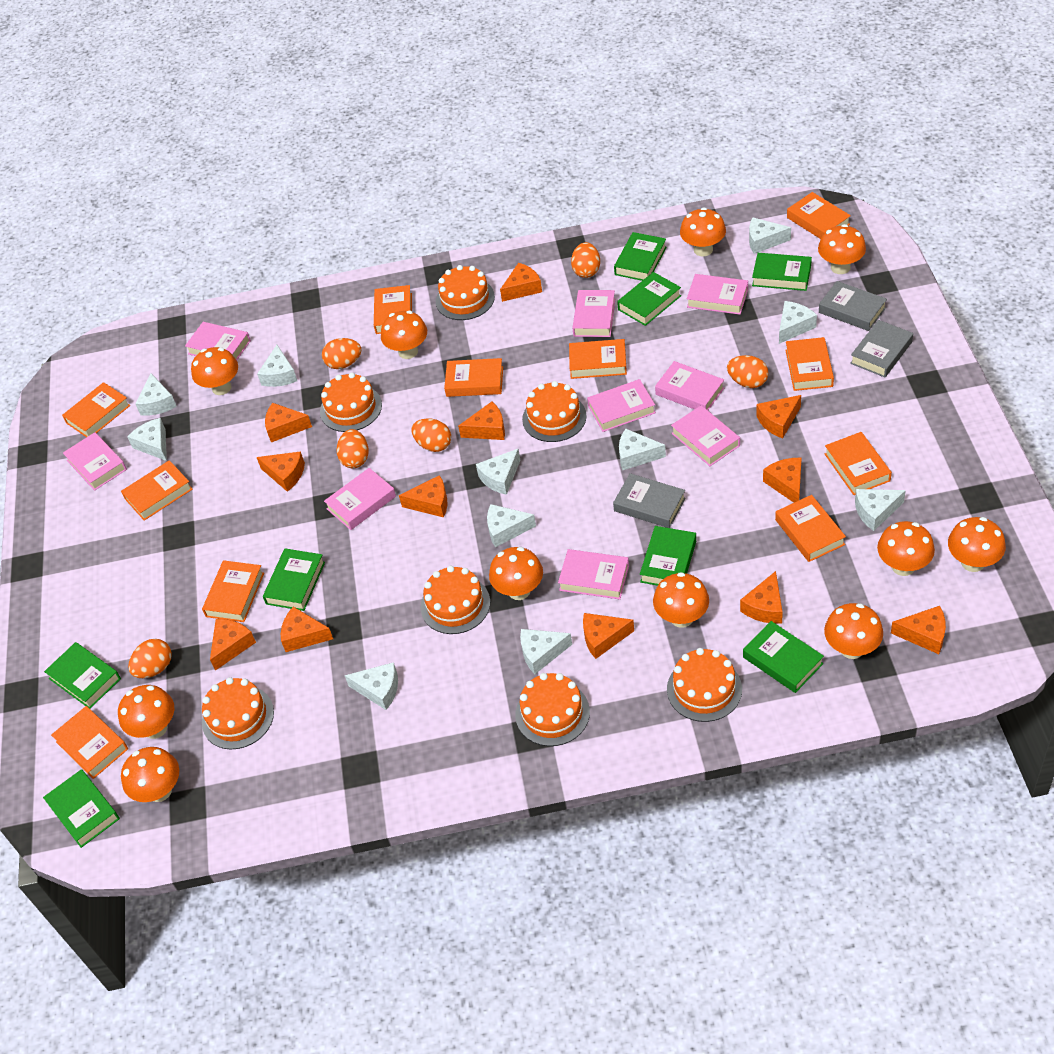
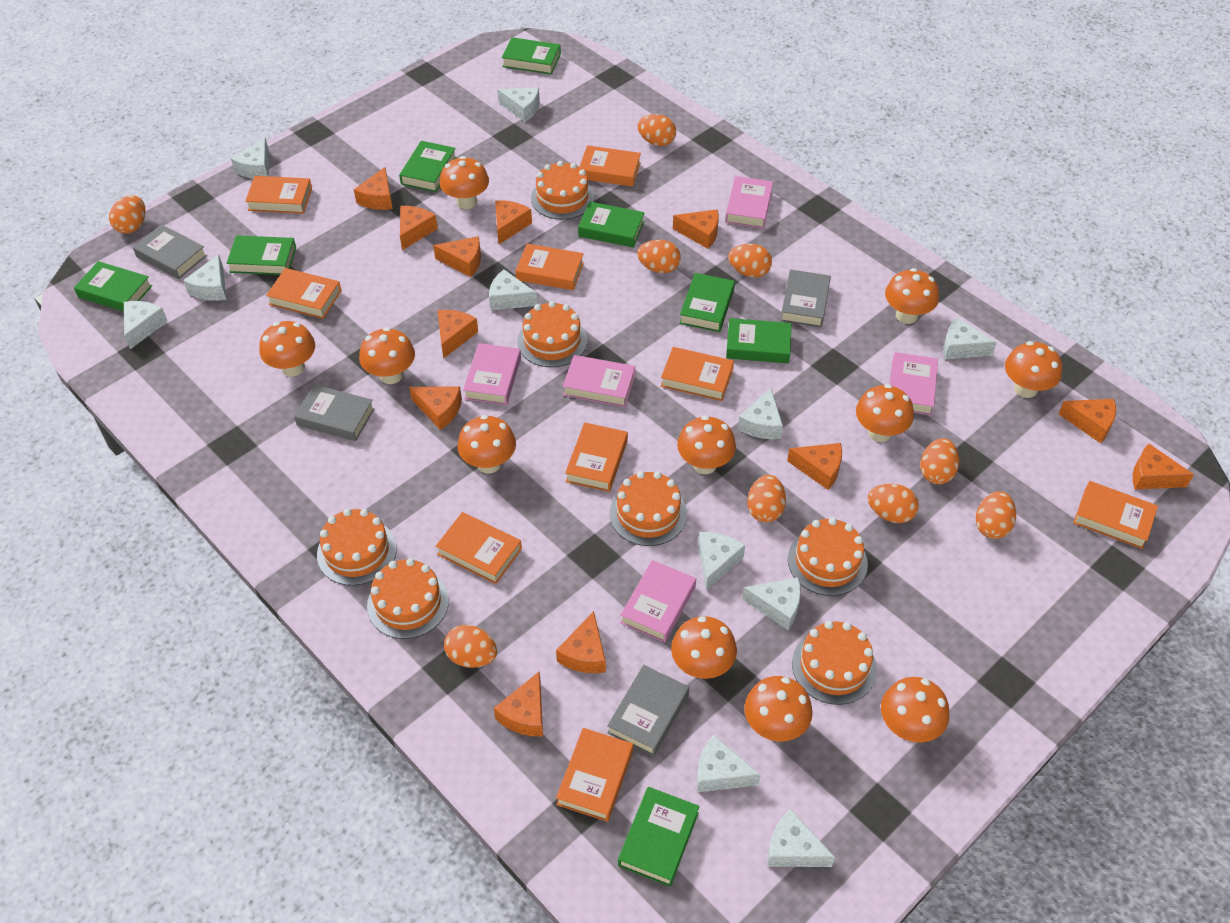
grey book: 3 -> 4
orange book: 11 -> 9
orange egg: 6 -> 9
pink book: 9 -> 5

